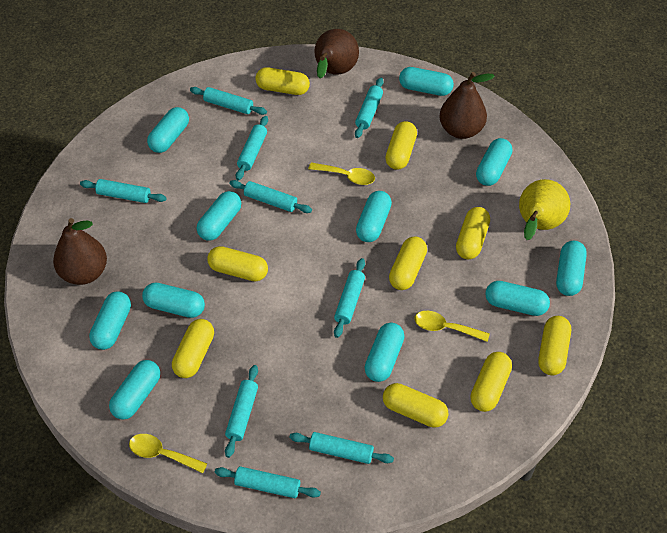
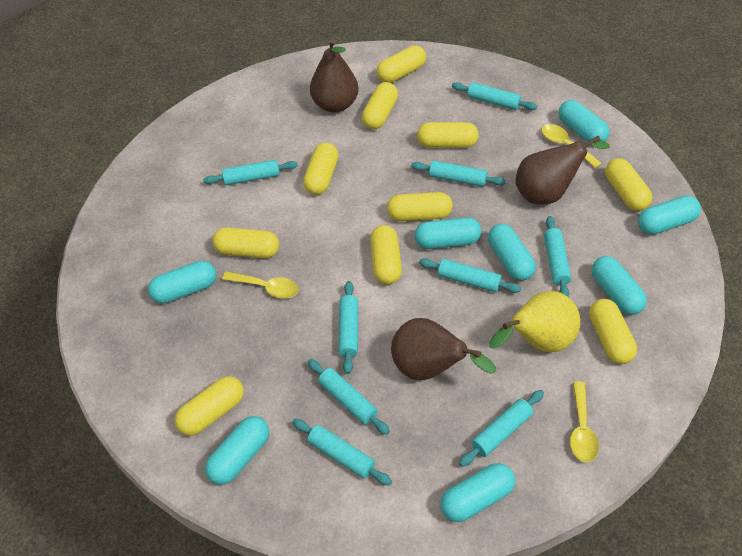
turquoise capsule: 11 -> 8
yellow capsule: 9 -> 10

